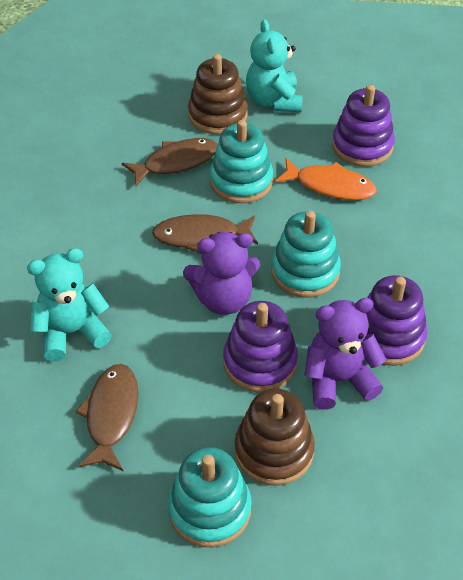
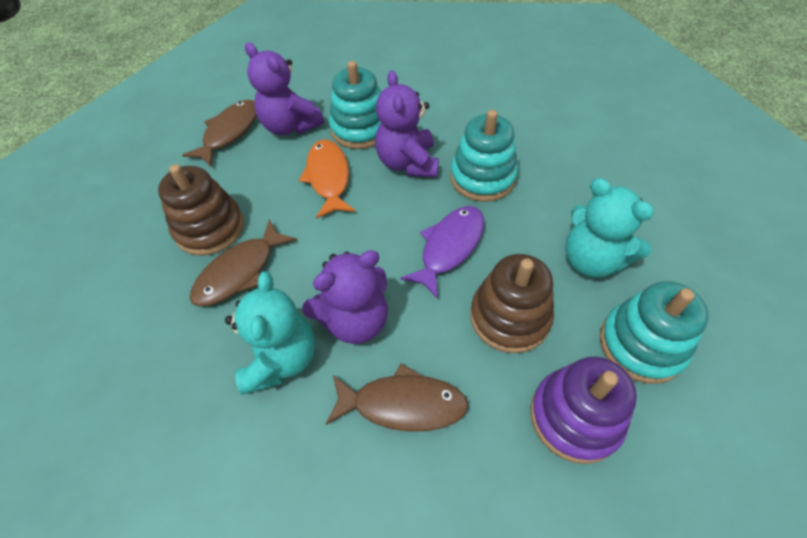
purple fish: 0 -> 1
purple stacking toy: 3 -> 1
purple teddy bear: 2 -> 3

